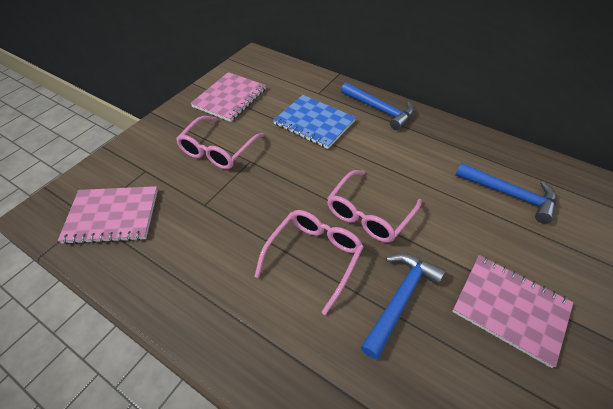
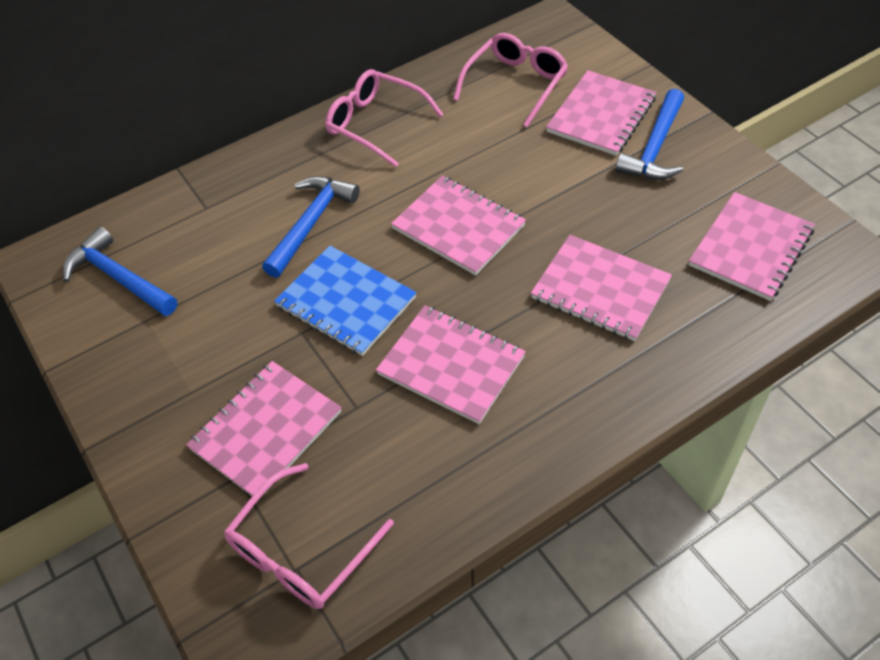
pink notebook: 3 -> 6

